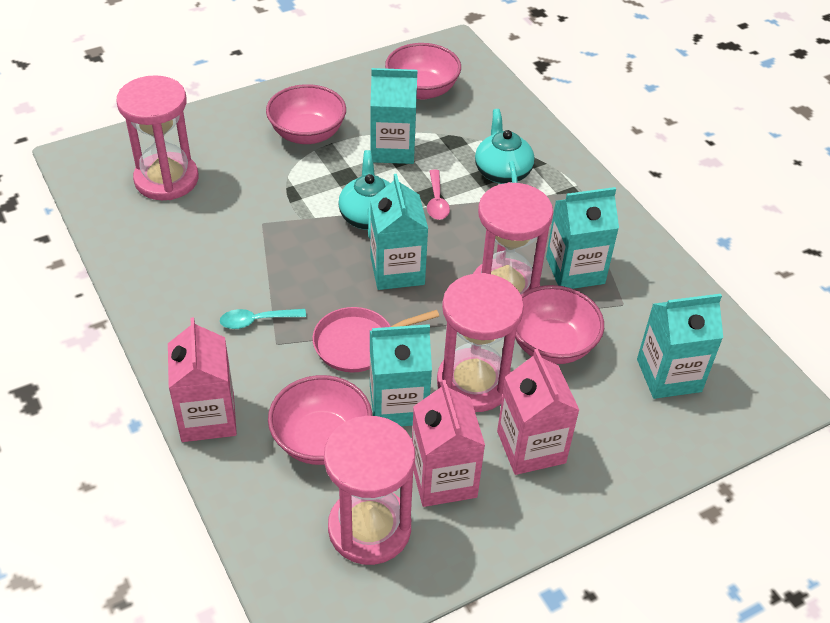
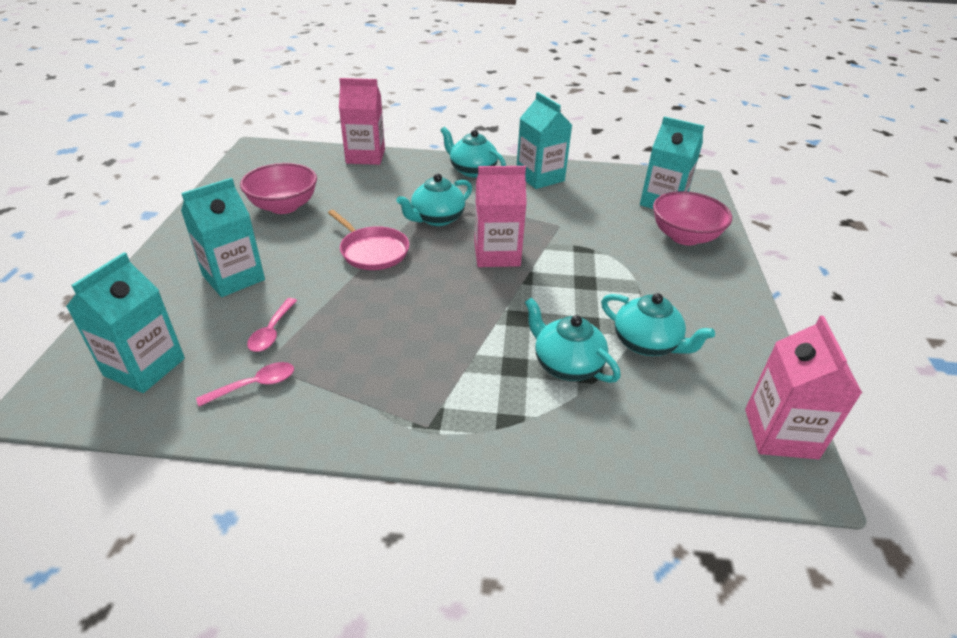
pink bowl: 4 -> 2
pink hourglass: 4 -> 0
pink spoon: 1 -> 2
turquoise carton: 5 -> 4
turquoise spoon: 1 -> 0
turquoise teapot: 2 -> 4

